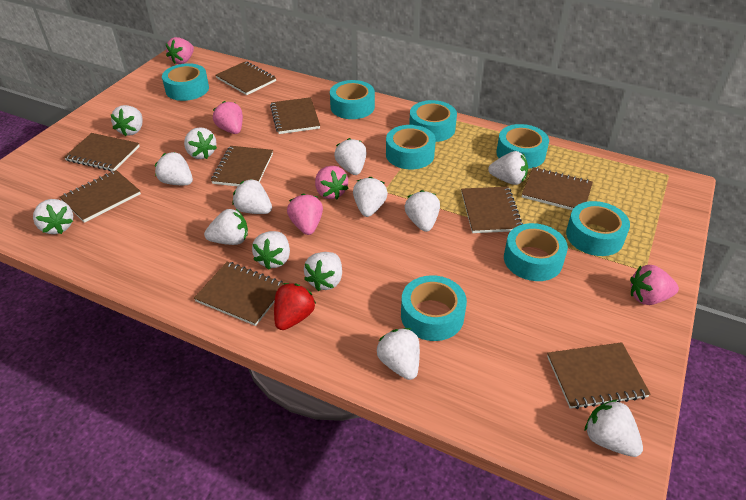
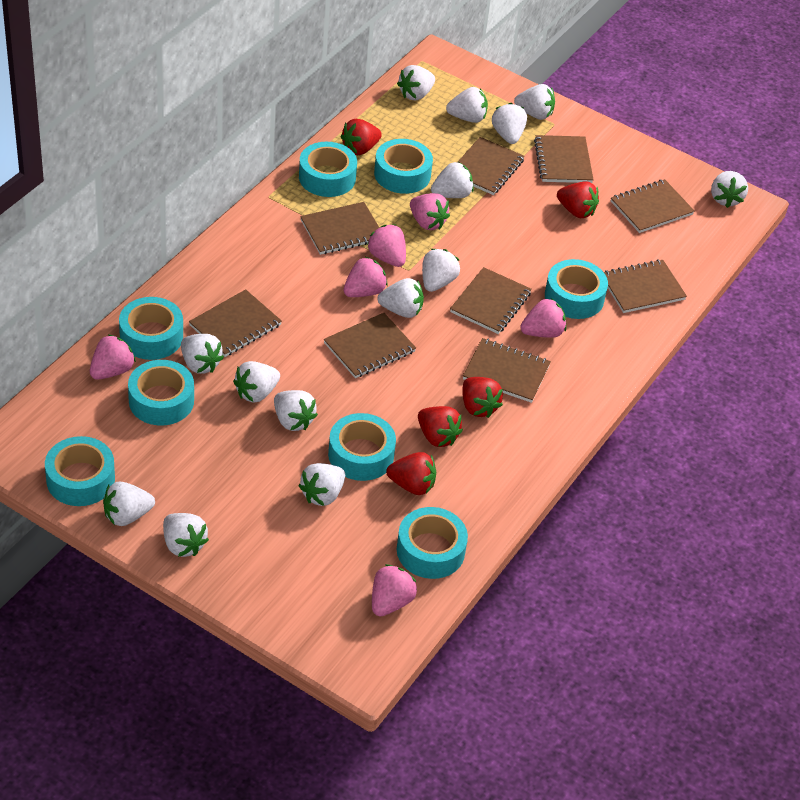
pink strawberry: 5 -> 6
red strawberry: 1 -> 5

